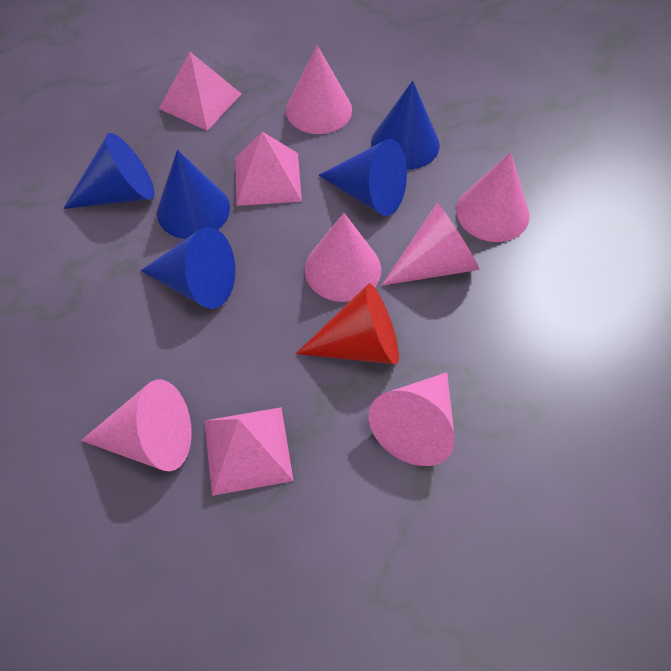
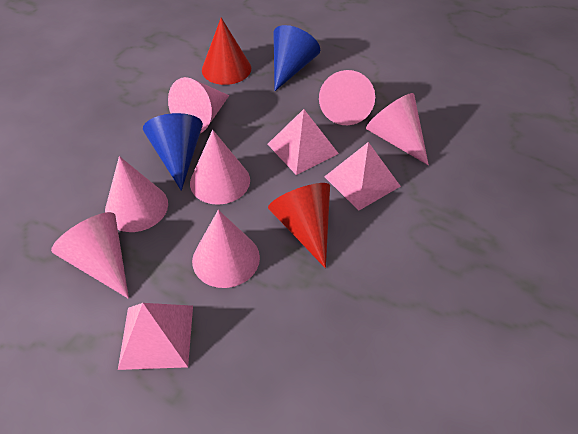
blue cone: 5 -> 2
pink cone: 6 -> 7
red cone: 1 -> 2

